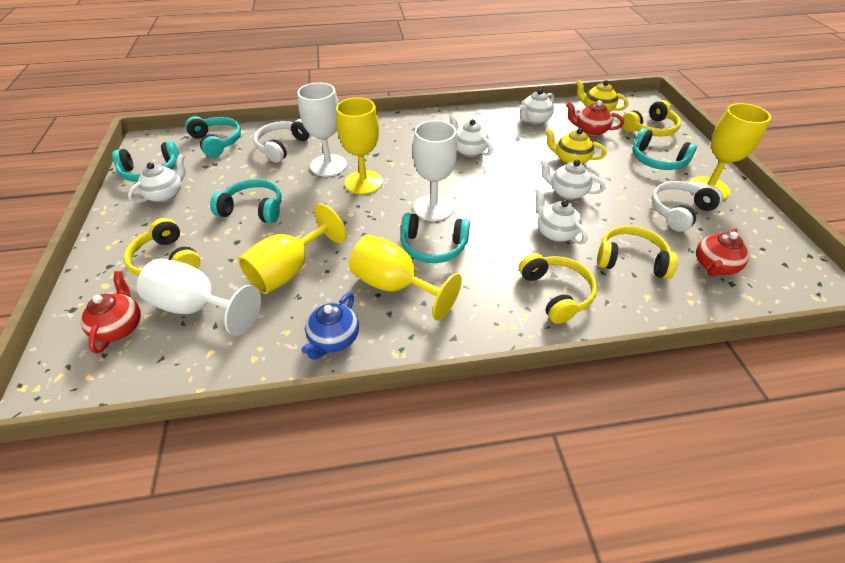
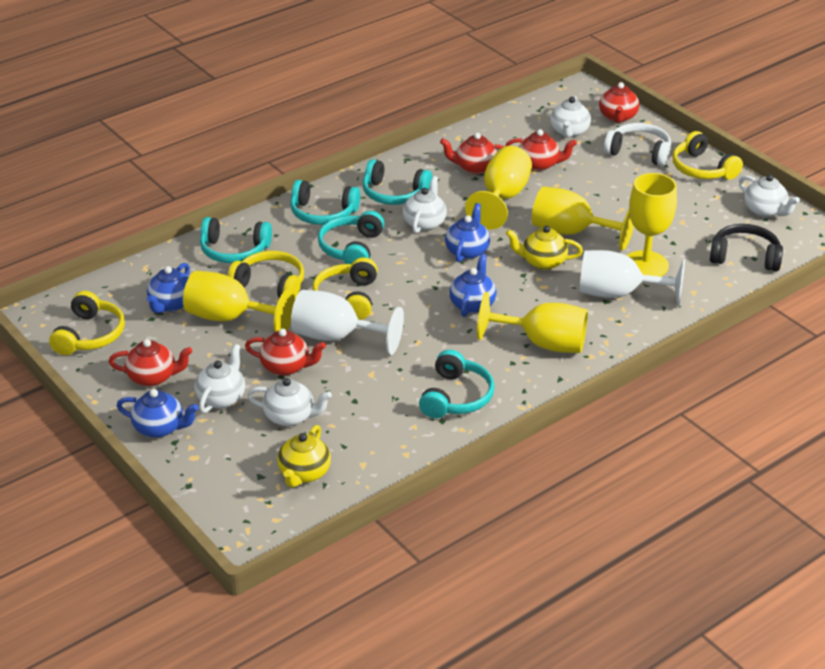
black headphones: 0 -> 1
blue teapot: 1 -> 4
red teapot: 3 -> 5
white goblet: 3 -> 2
white headphones: 2 -> 1
yellow goblet: 4 -> 5

